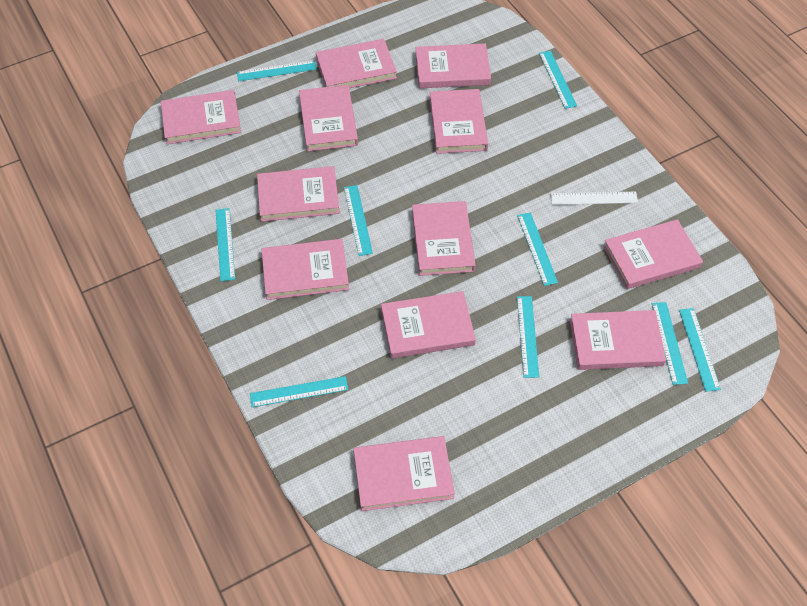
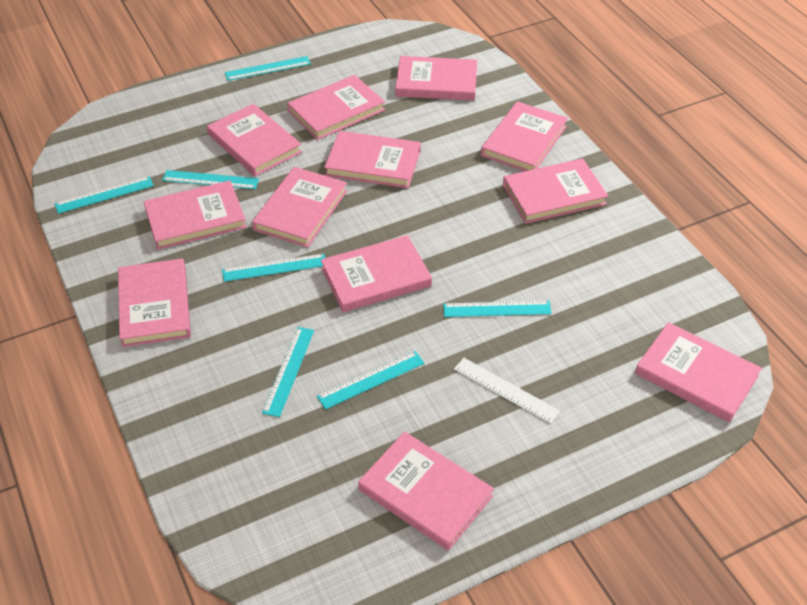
turquoise ruler: 9 -> 7

